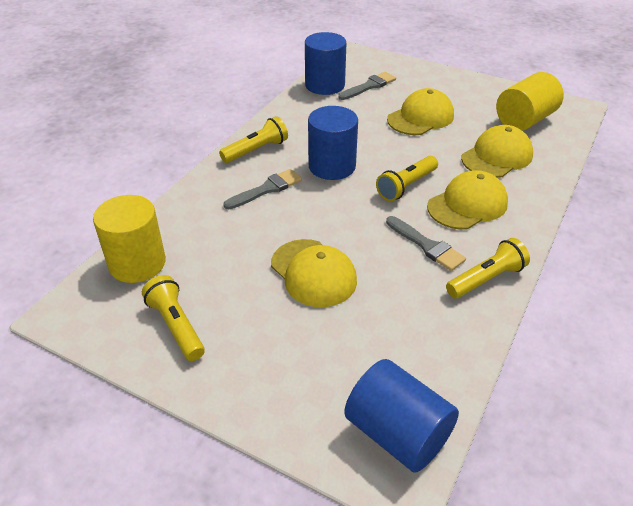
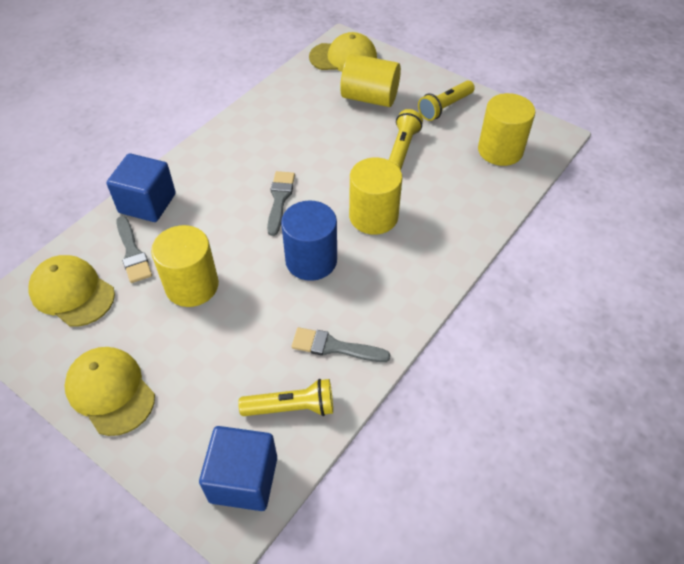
blue cube: 0 -> 2
blue cylinder: 3 -> 1
yellow cap: 4 -> 3
yellow cylinder: 2 -> 4
yellow flashlight: 4 -> 3

